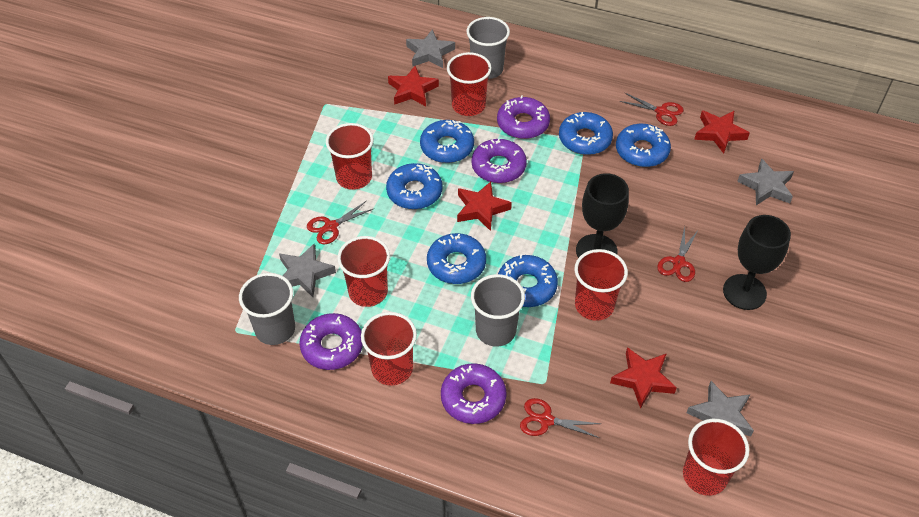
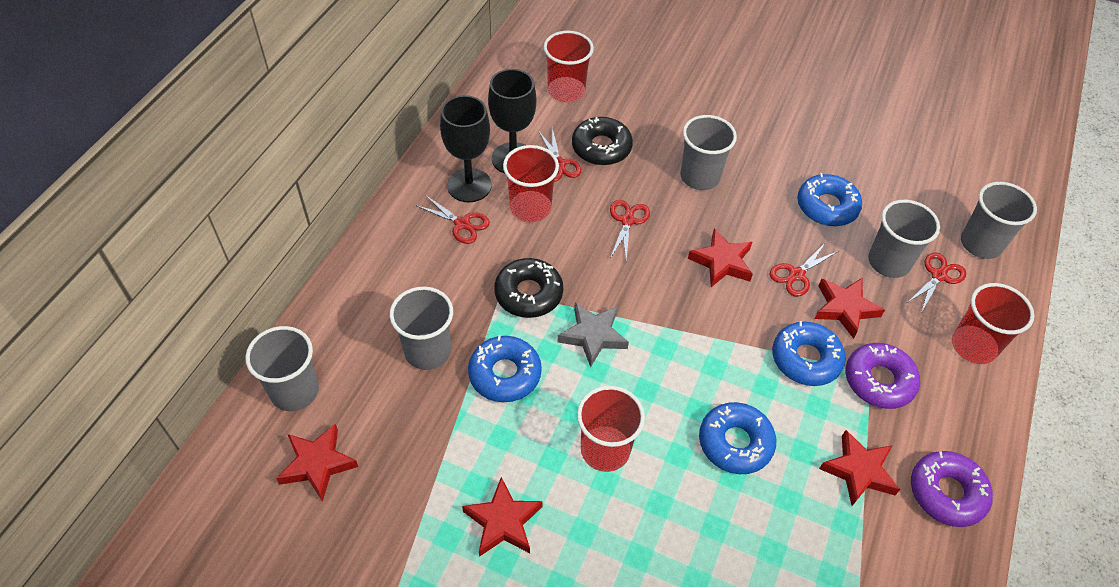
black donut: 0 -> 2
blue donut: 6 -> 4
grey cup: 3 -> 5
grey star: 4 -> 1
purple donut: 4 -> 2
red cup: 6 -> 4
red scissors: 4 -> 5
red star: 4 -> 5

